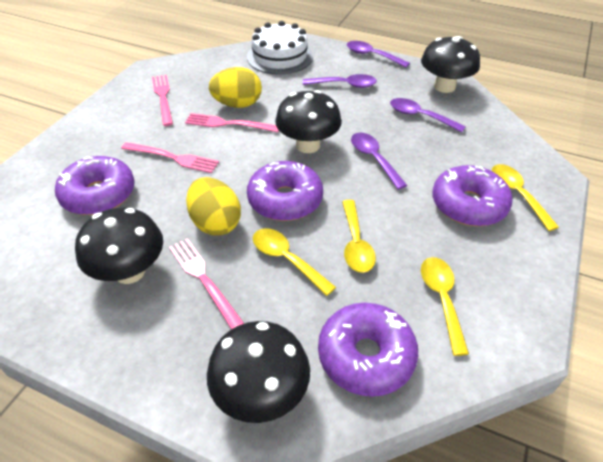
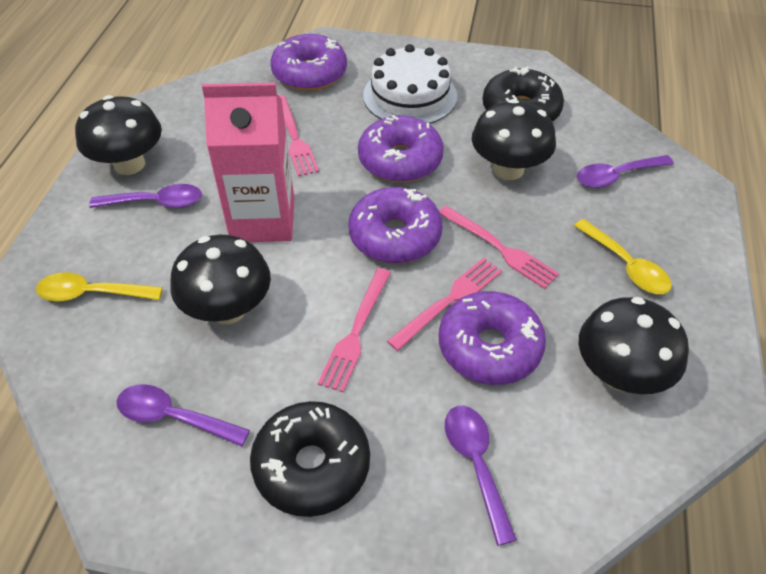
black donut: 0 -> 2
pink carton: 0 -> 1
yellow egg: 2 -> 0
yellow spoon: 4 -> 2

